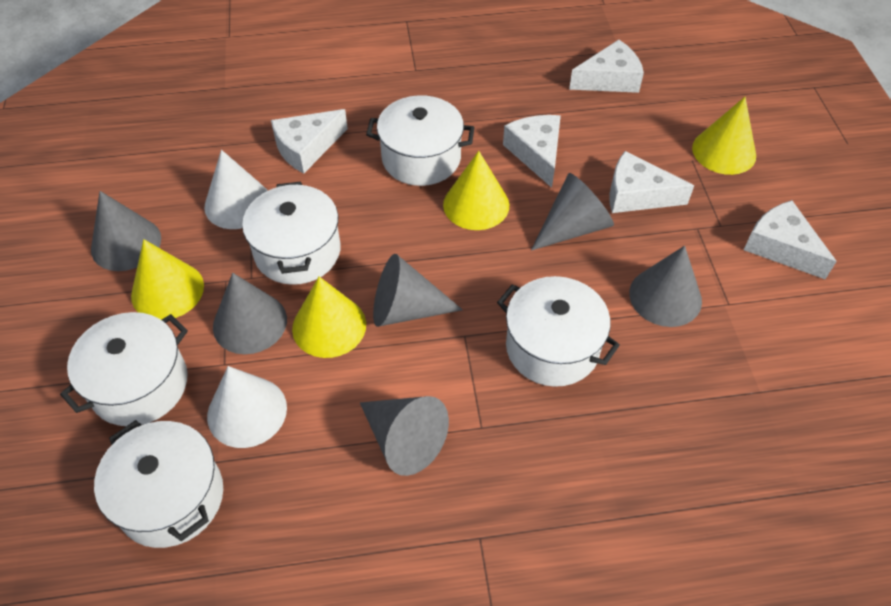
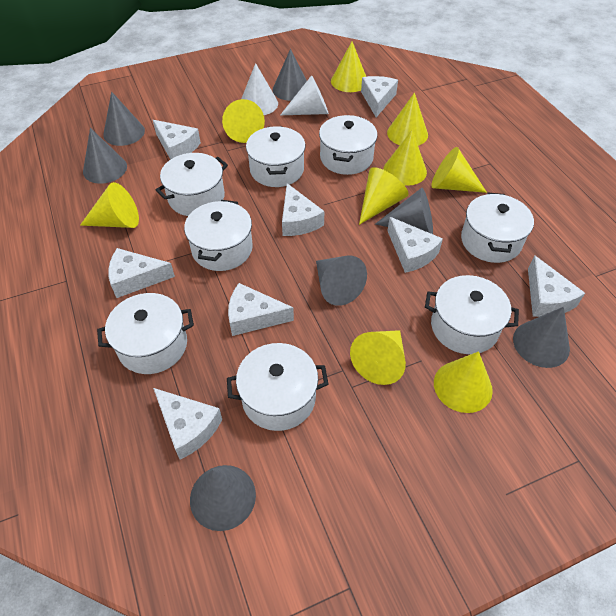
grey cone: 6 -> 7
white cheese: 5 -> 8
white pot: 5 -> 8
yellow cone: 4 -> 9

